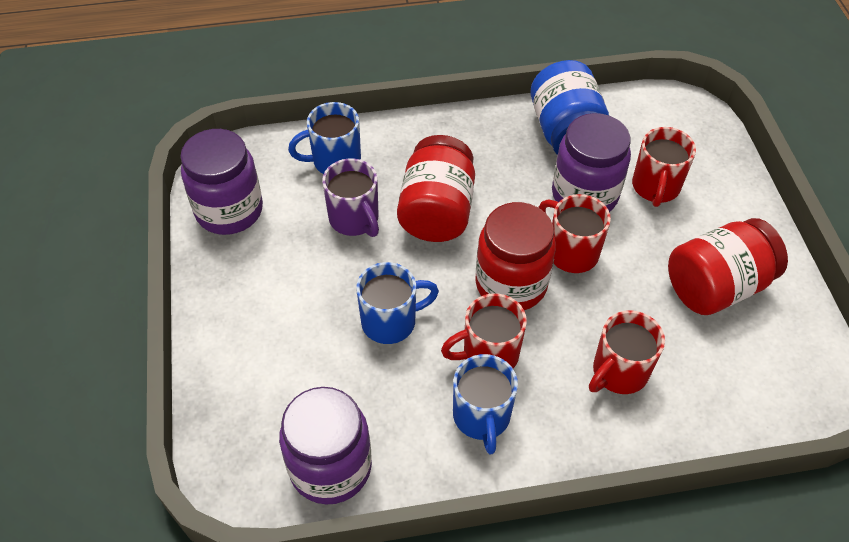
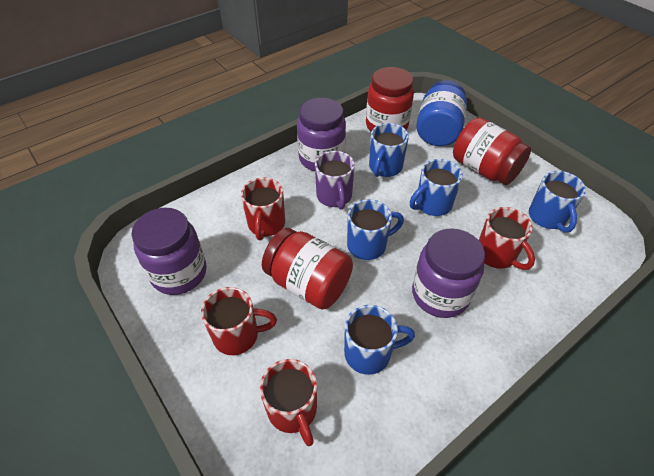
blue mug: 3 -> 5

